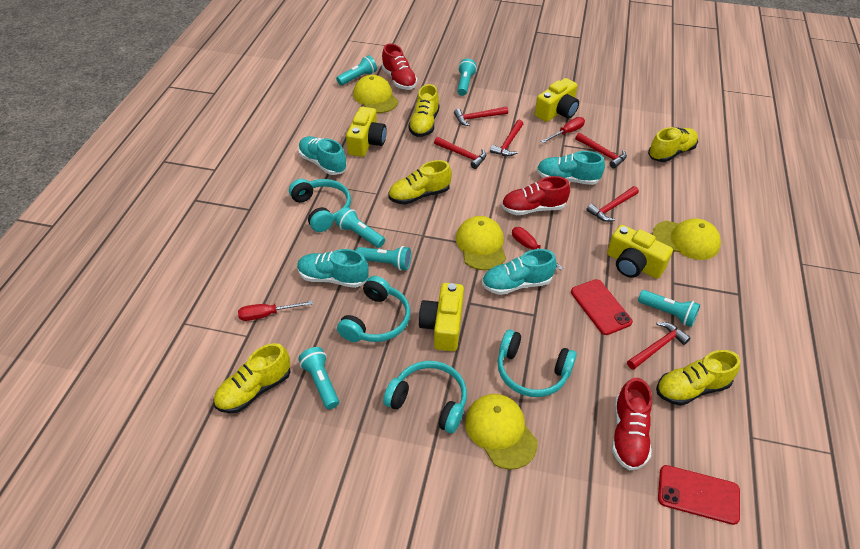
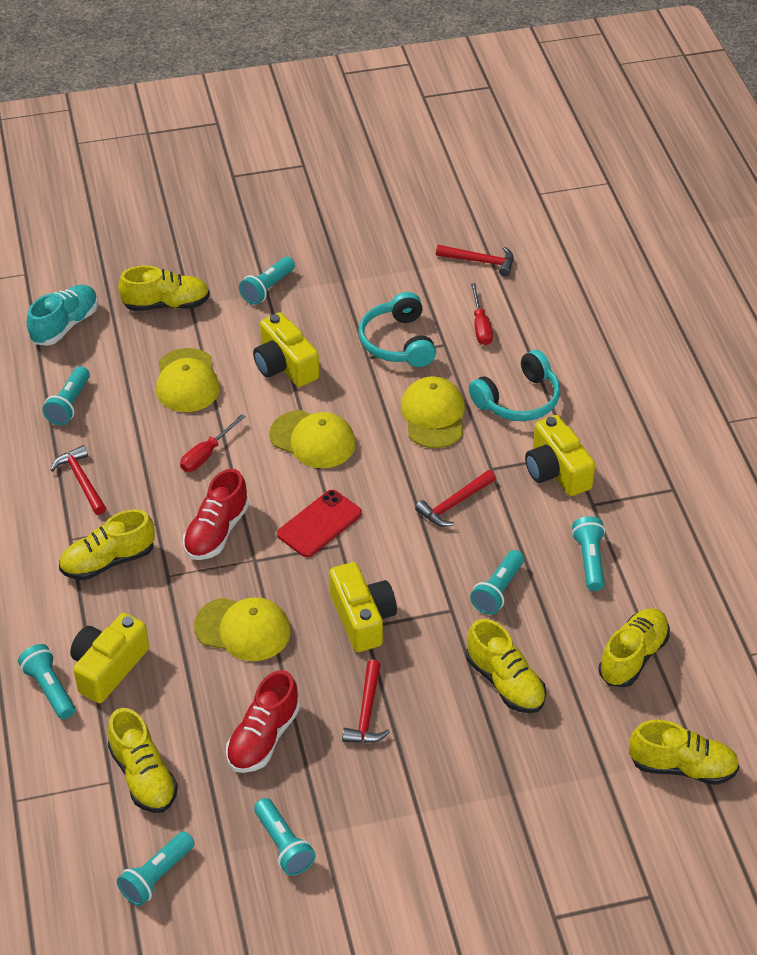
red hammer: 6 -> 4
red phone: 2 -> 1
red screwdriver: 3 -> 2
red shoe: 3 -> 2
turquoise flashlight: 6 -> 7
turquoise headphones: 4 -> 2
turquoise shoe: 4 -> 1
yellow shoe: 5 -> 6

